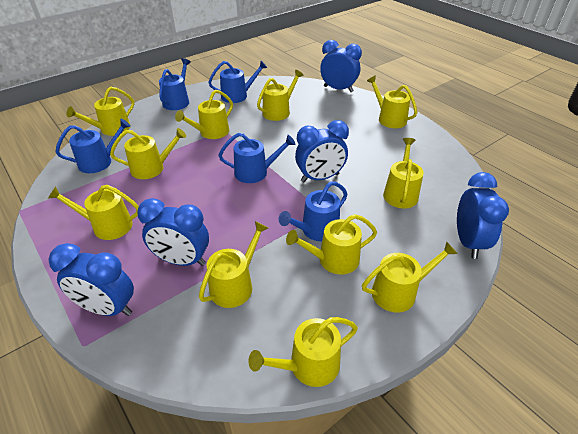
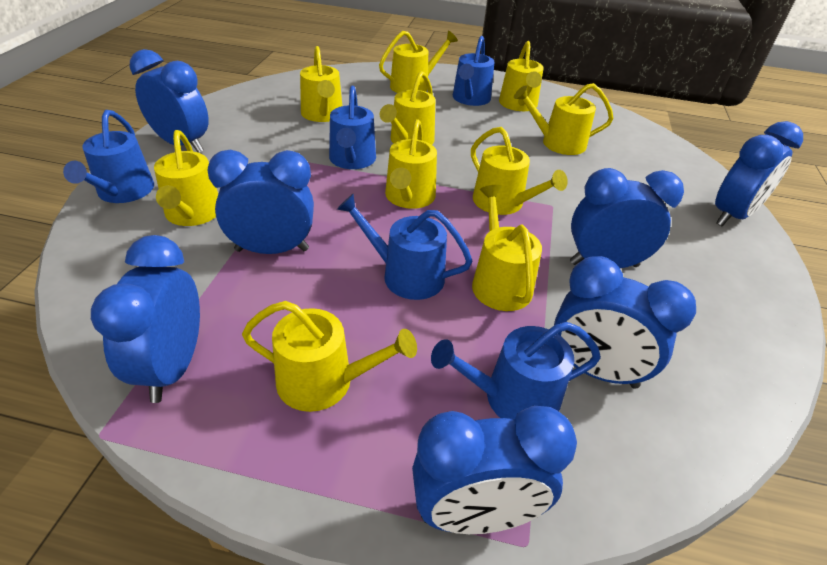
blue clock: 5 -> 7
yellow watering can: 11 -> 10

